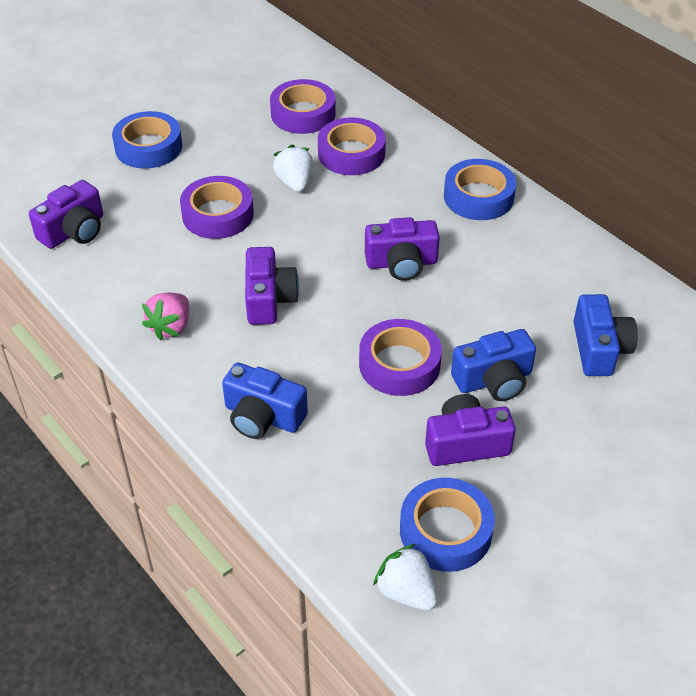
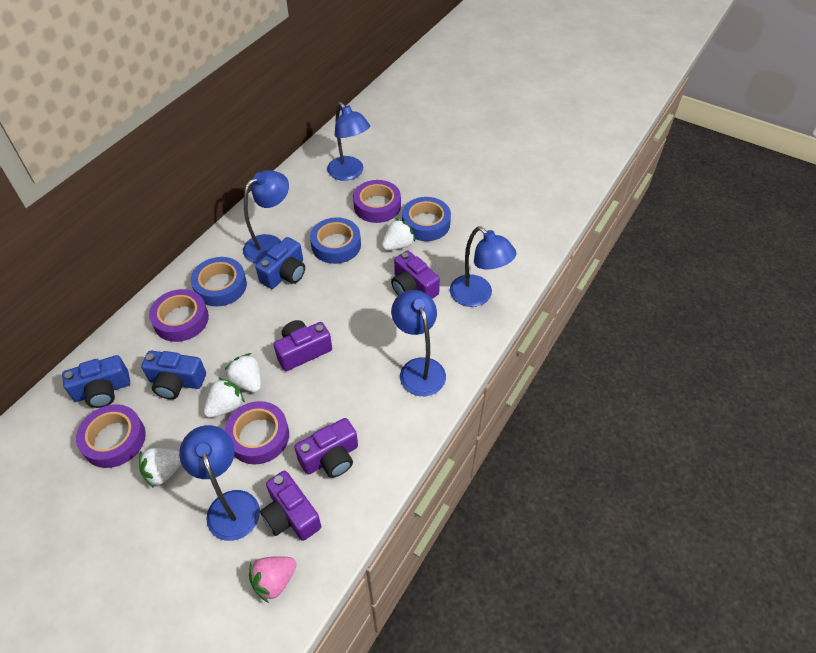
blue lamp: 0 -> 5
white strawberry: 2 -> 4

